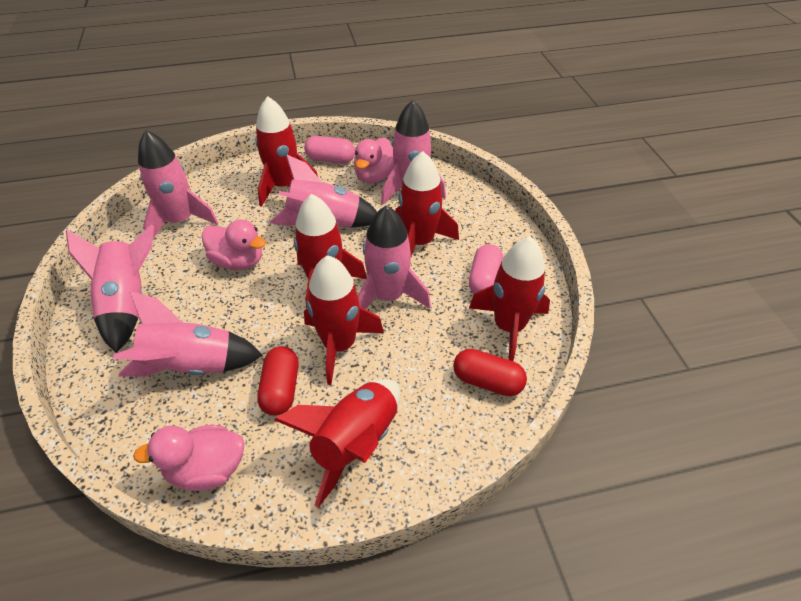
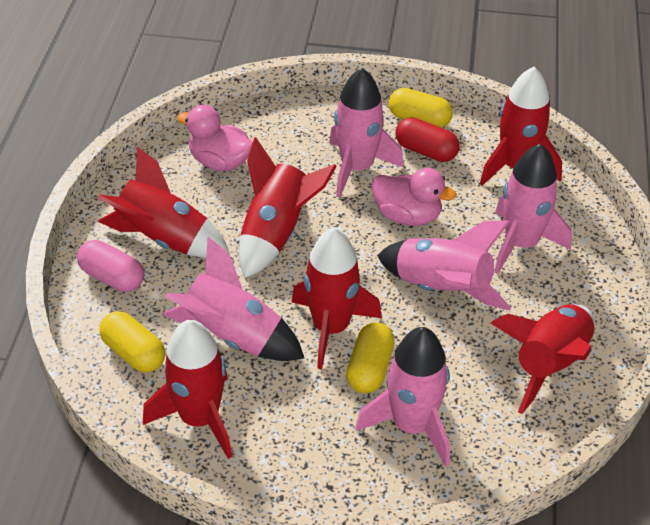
pink capsule: 2 -> 1
pink duck: 3 -> 2
pink rocket: 6 -> 5
red capsule: 2 -> 1
yellow capsule: 0 -> 3

